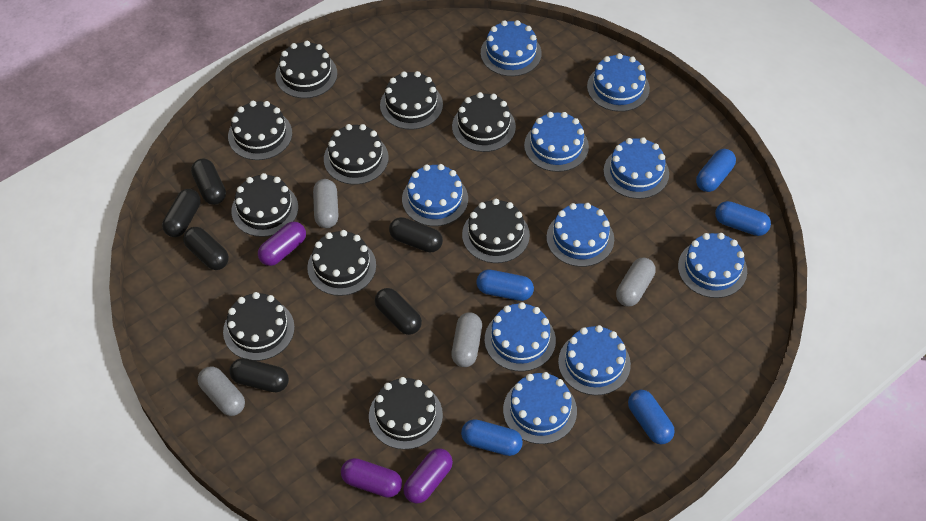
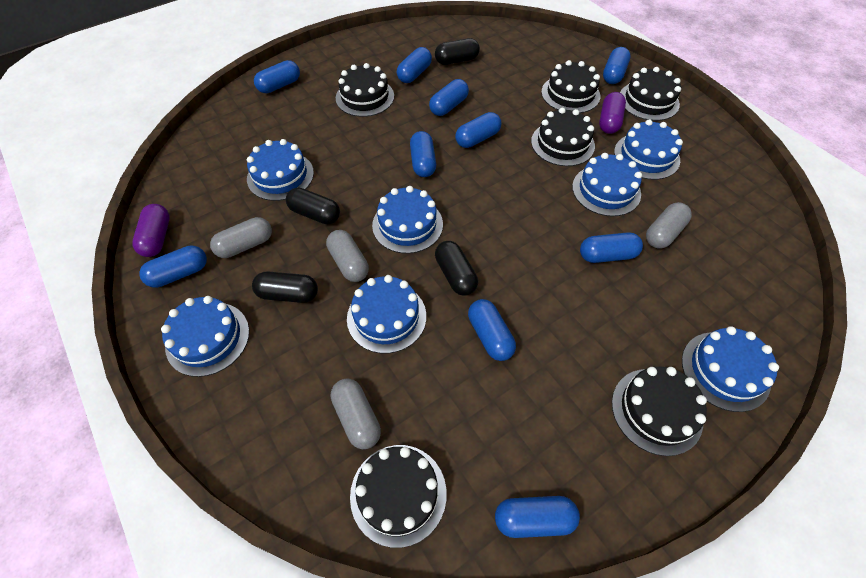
black cake: 10 -> 6
black capsule: 6 -> 4
blue cake: 10 -> 7
blue capsule: 5 -> 10
purple capsule: 3 -> 2

